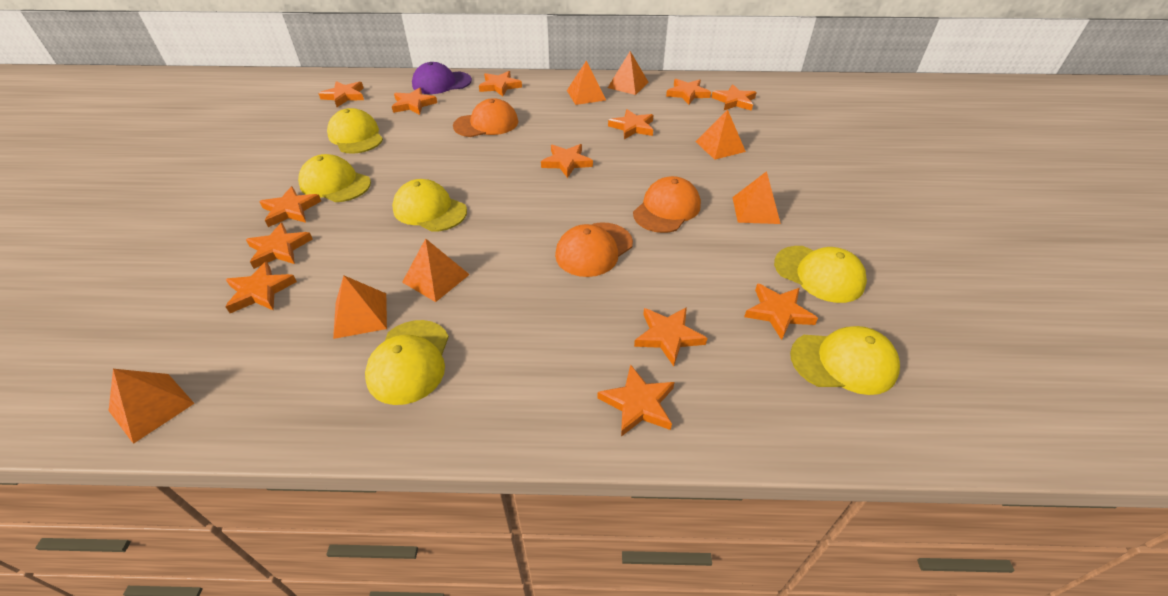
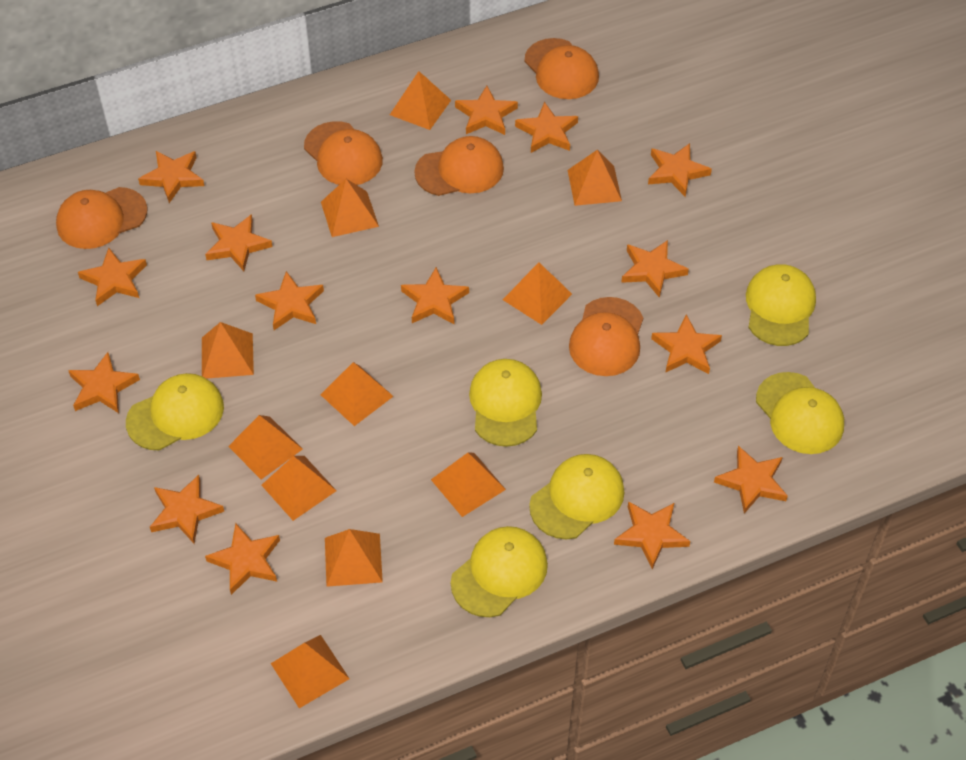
orange cap: 3 -> 5
orange pyramid: 7 -> 11
orange star: 13 -> 15
purple cap: 1 -> 0

